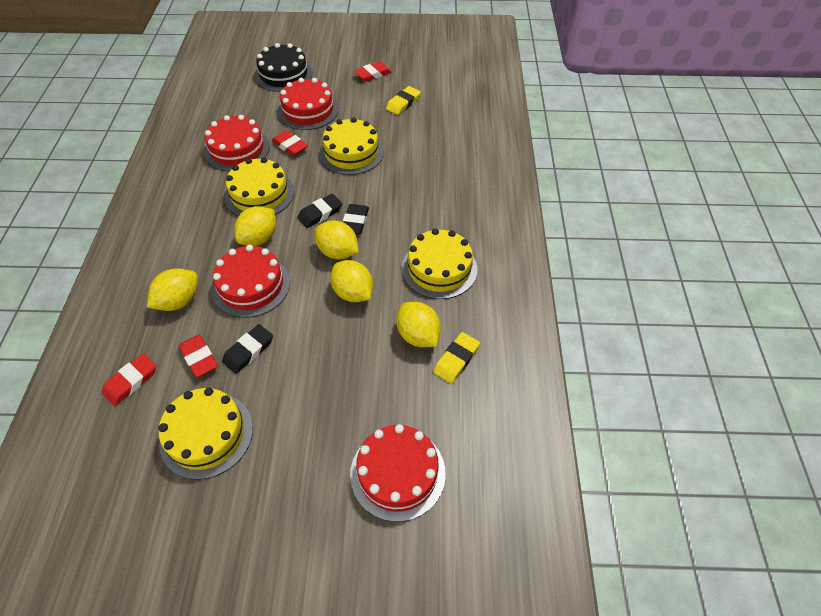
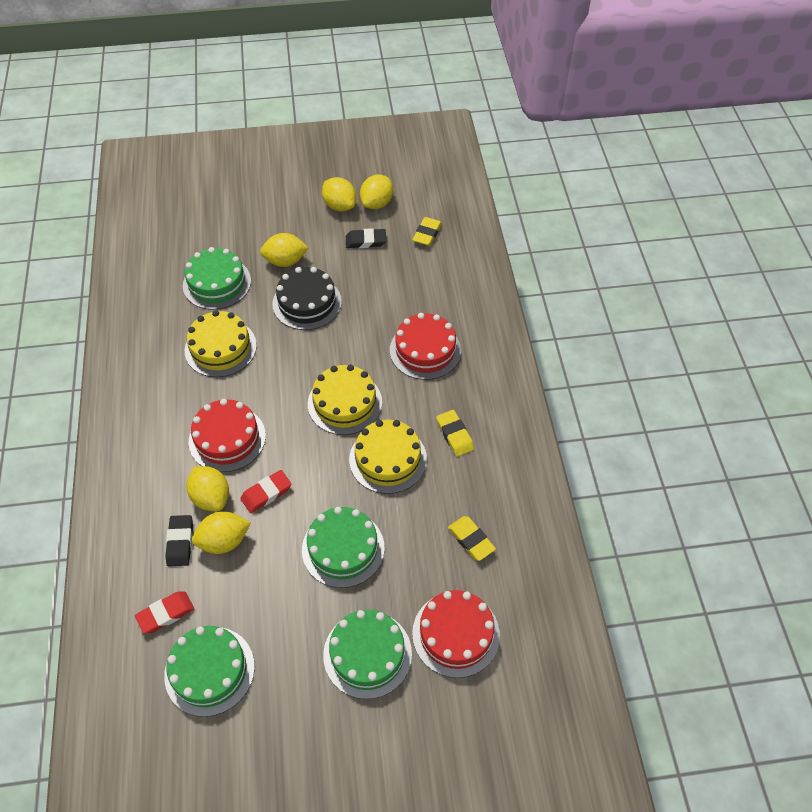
black eraser: 3 -> 2
green cake: 0 -> 4
red cake: 4 -> 3
red eraser: 4 -> 2
yellow cake: 4 -> 3
yellow eraser: 2 -> 3

